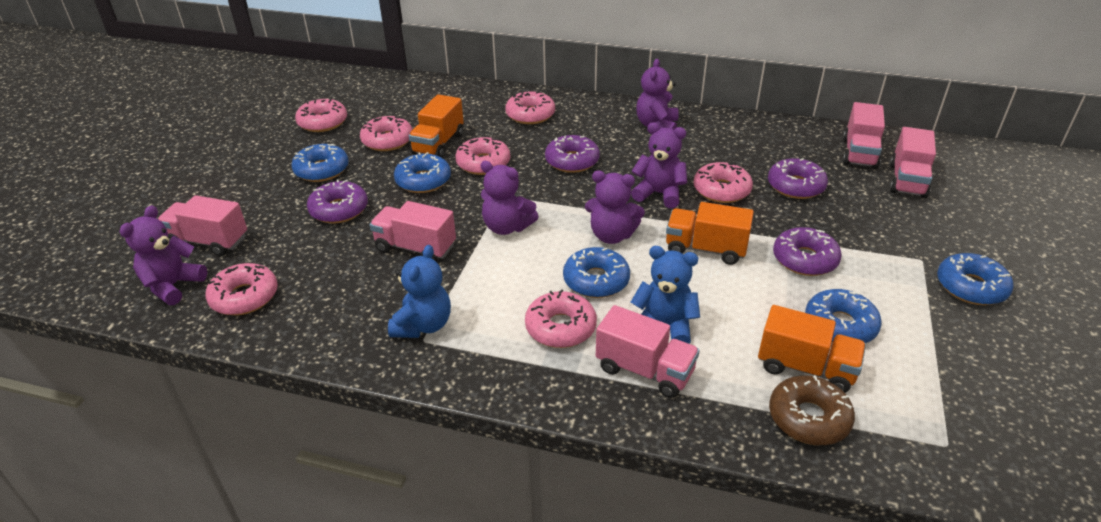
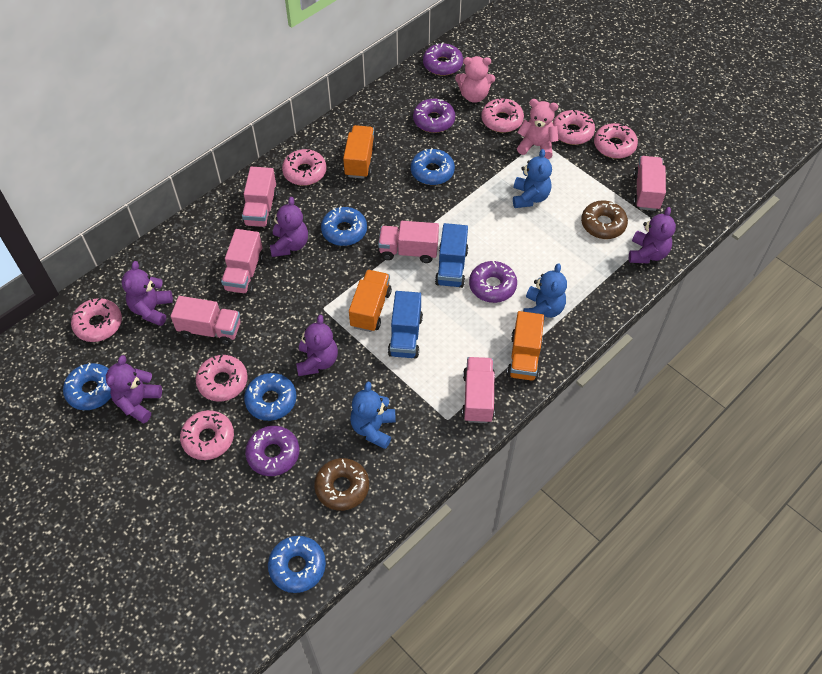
blue teddy bear: 2 -> 3
blue truck: 0 -> 2
brown donut: 1 -> 2
pink teddy bear: 0 -> 2
pink truck: 5 -> 6

